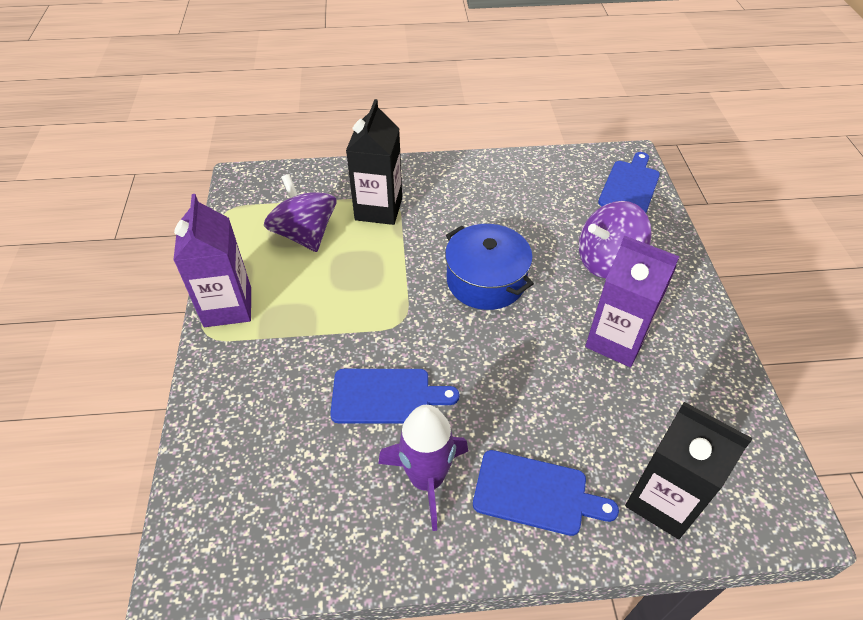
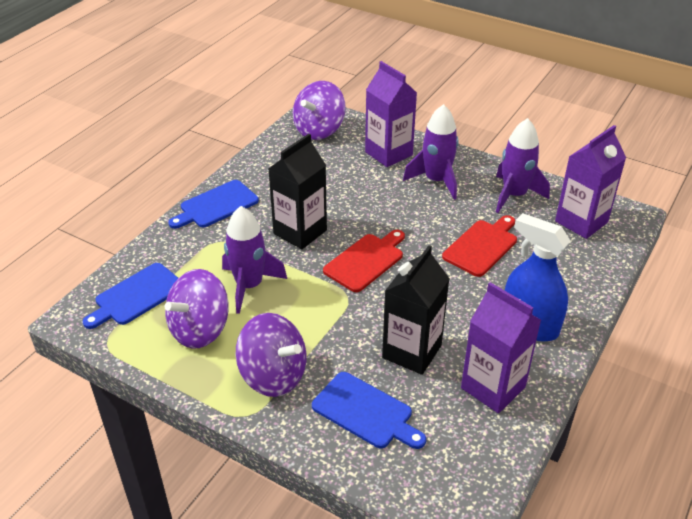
blue pot: 1 -> 0
blue spray bottle: 0 -> 1
purple carton: 2 -> 3
purple rocket: 1 -> 3
purple spinning top: 2 -> 3
red cutting board: 0 -> 2

